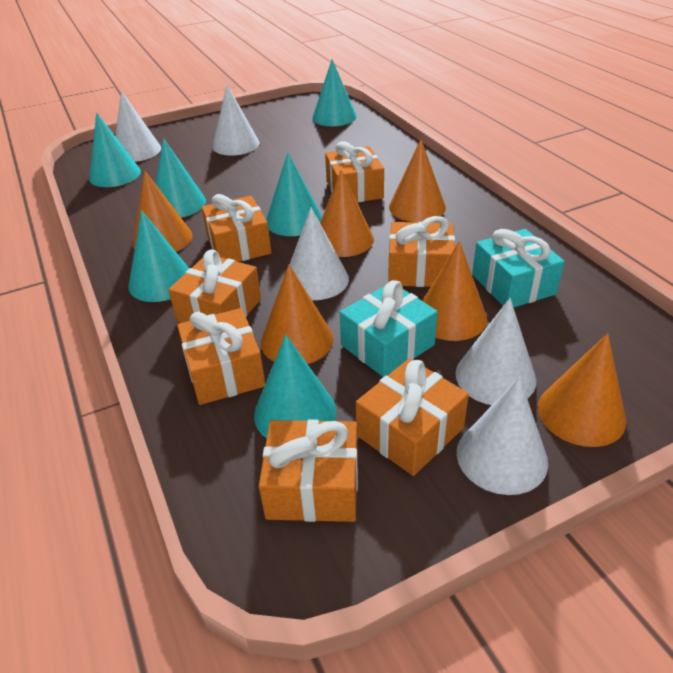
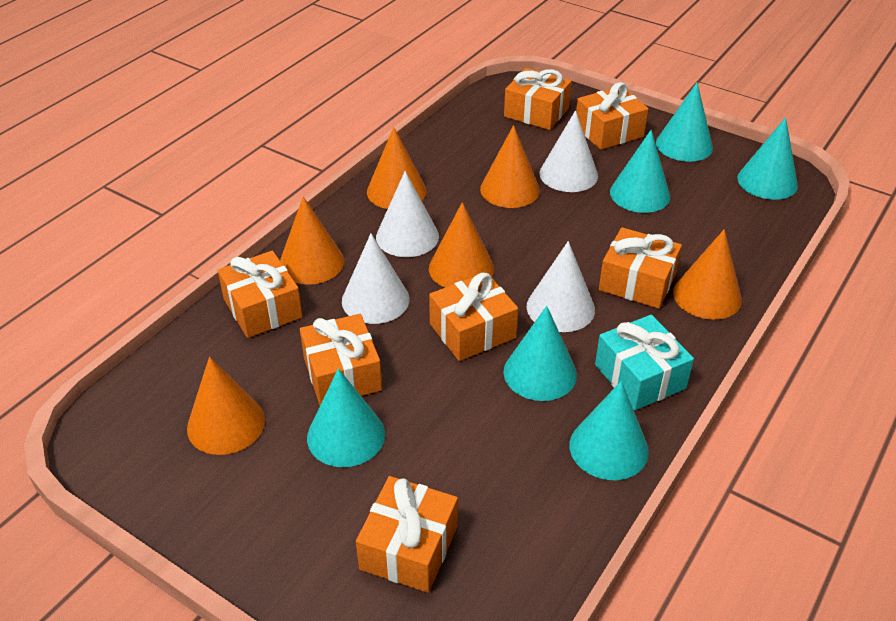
turquoise gift: 2 -> 1
white cone: 5 -> 4

